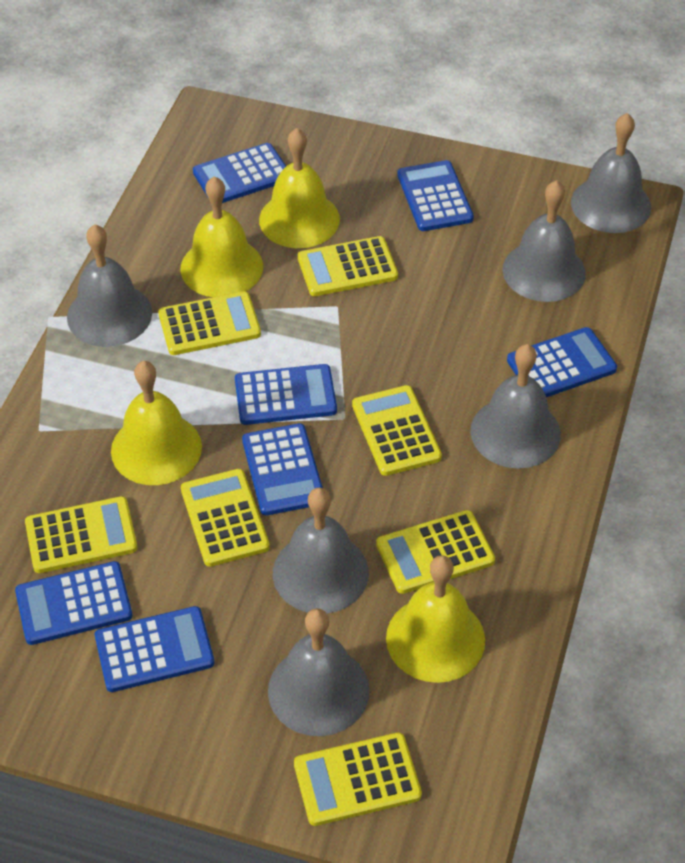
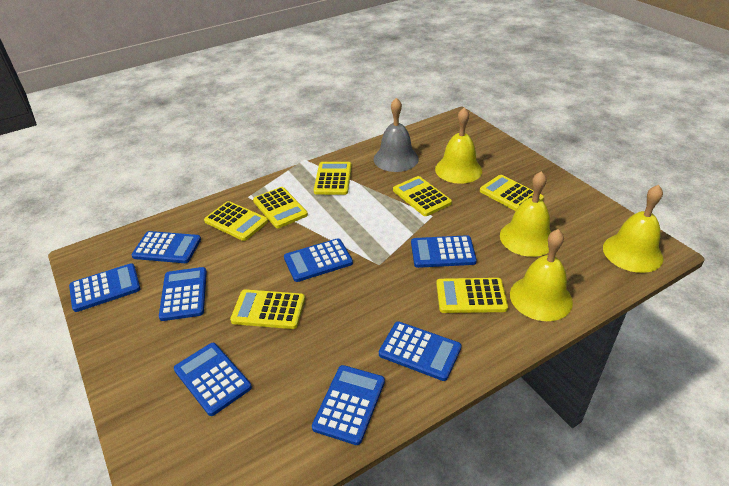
blue calculator: 7 -> 8
grey bell: 6 -> 1

